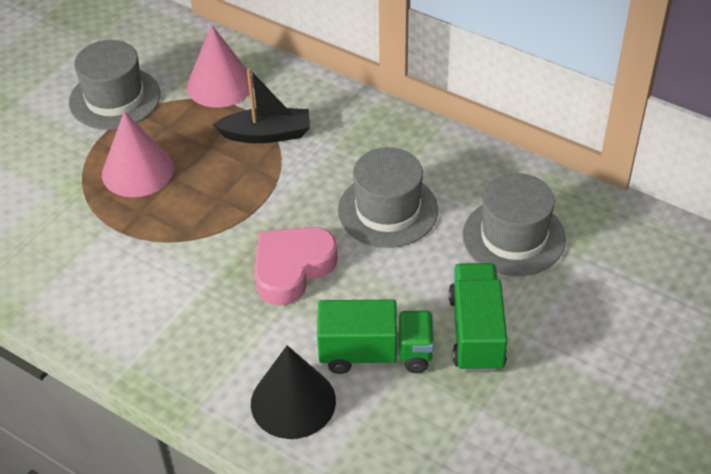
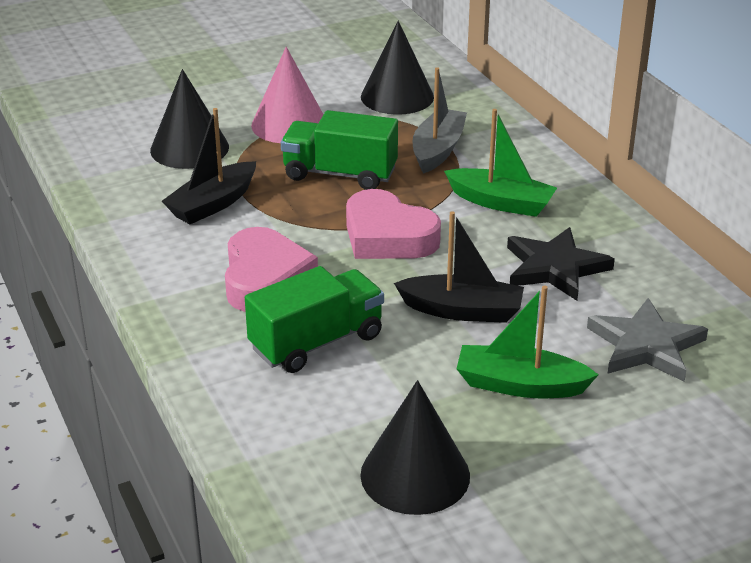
black boat: 1 -> 2
black cone: 1 -> 3
black star: 0 -> 1
green boat: 0 -> 2
grey boat: 0 -> 1
grey hat: 3 -> 0
grey star: 0 -> 1
pink cone: 2 -> 1
pink heart: 1 -> 2

